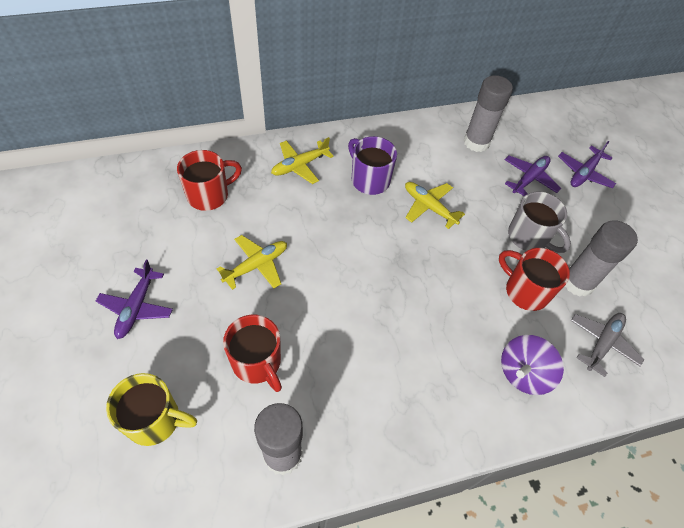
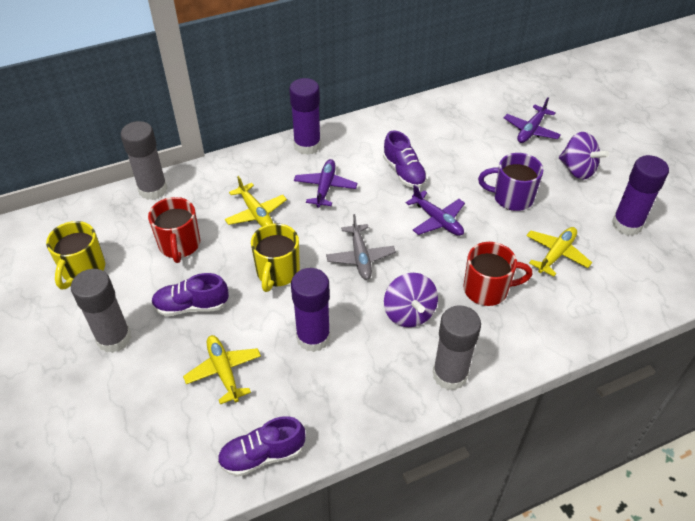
grey mug: 1 -> 0
purple glue stick: 0 -> 3
purple shoe: 0 -> 3
purple spinning top: 1 -> 2
red mug: 3 -> 2
yellow mug: 1 -> 2

